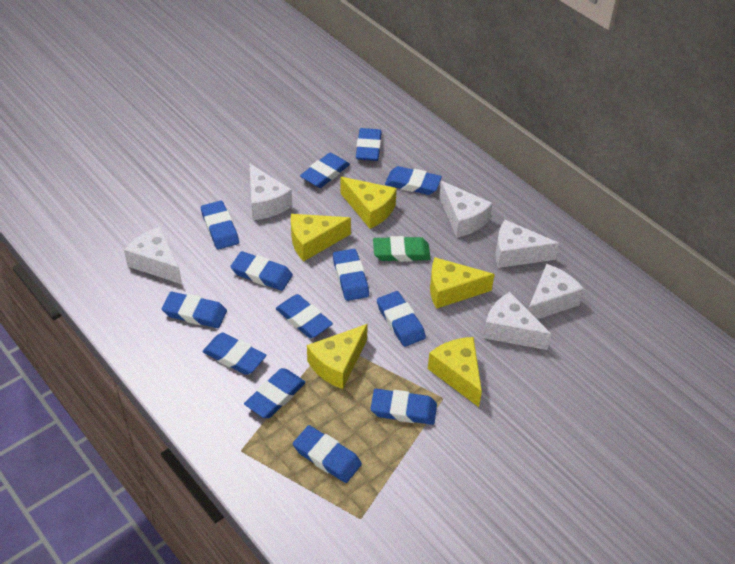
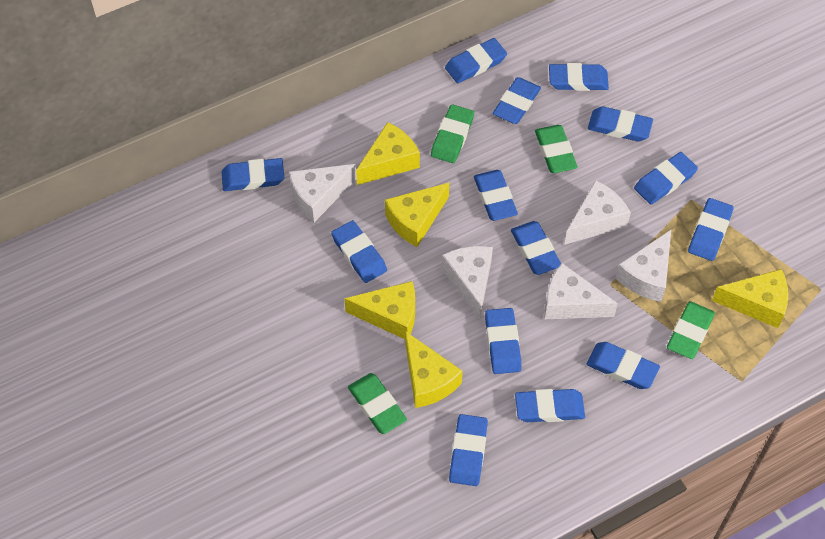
blue eraser: 13 -> 14
green eraser: 1 -> 4
white cheese: 6 -> 5

